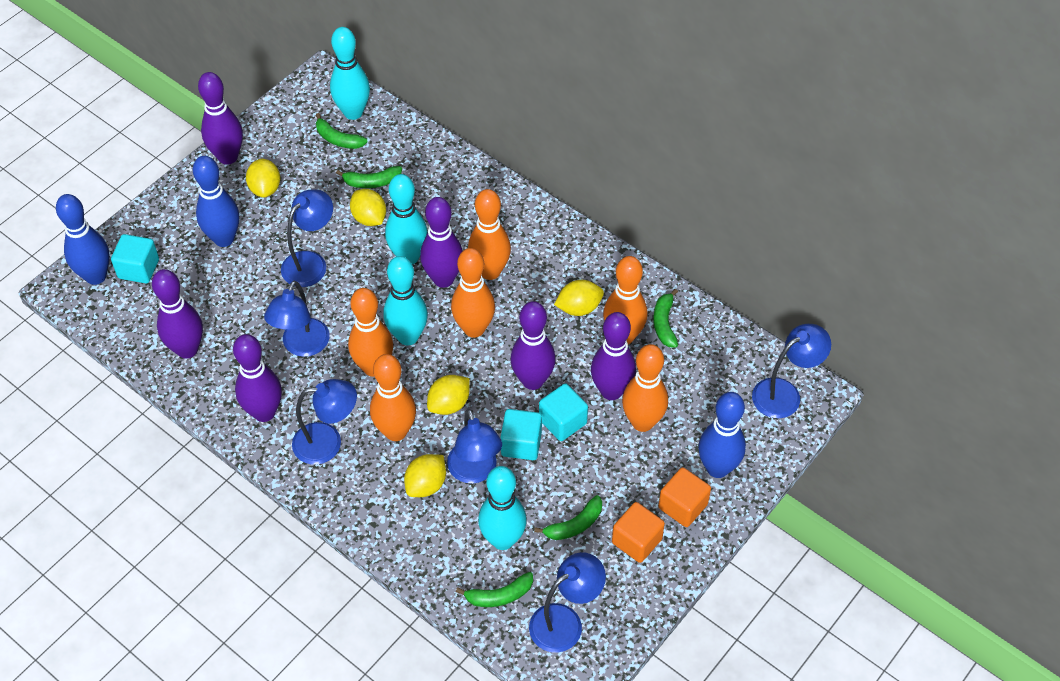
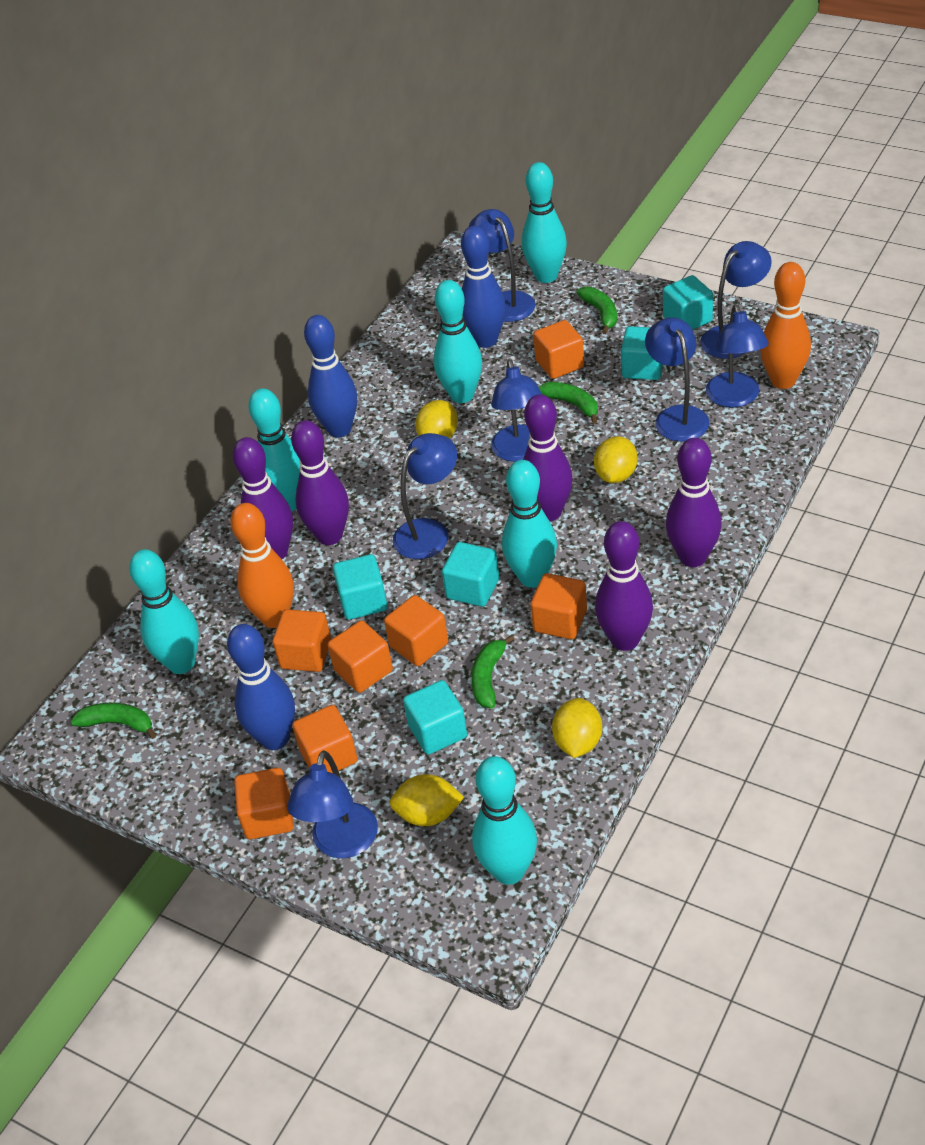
blue lamp: 6 -> 7
green banana: 5 -> 4
orange bowling pin: 6 -> 2
orange cube: 2 -> 7
purple bowling pin: 6 -> 5
turquoise bowling pin: 4 -> 6
turquoise cube: 3 -> 5
yellow lemon: 5 -> 4

